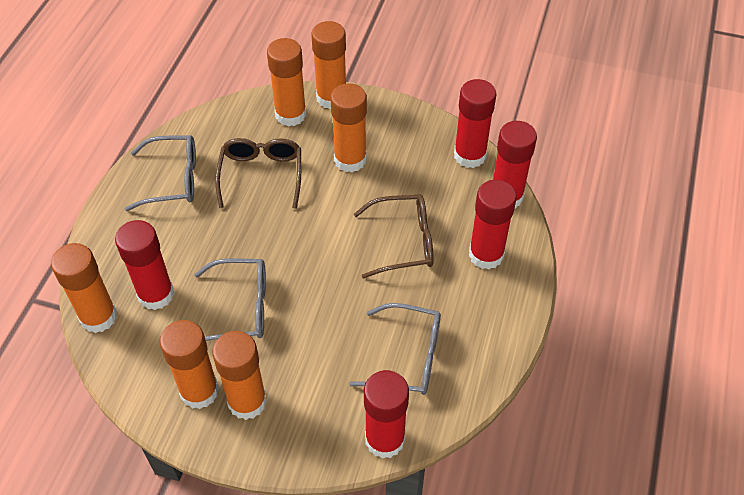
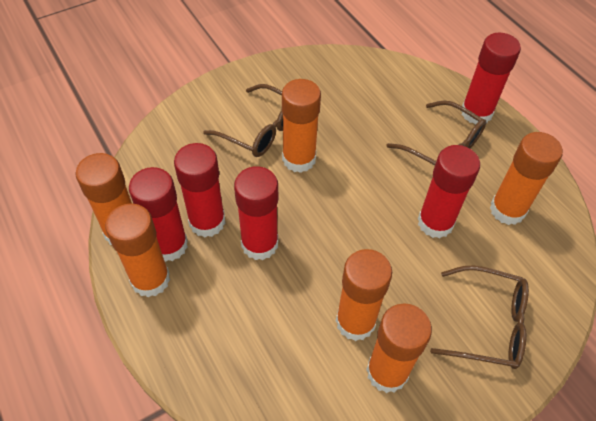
brown glasses: 2 -> 3
grey glasses: 3 -> 0

